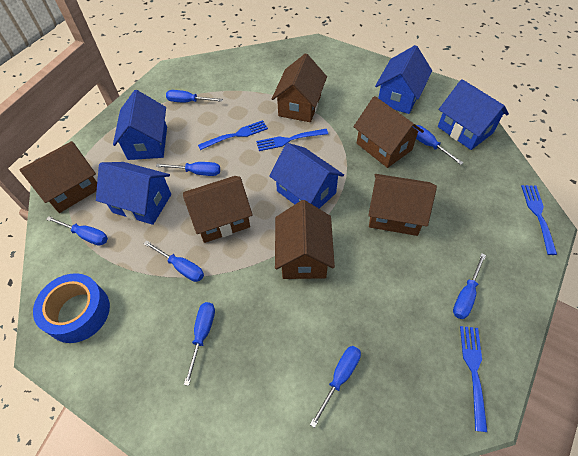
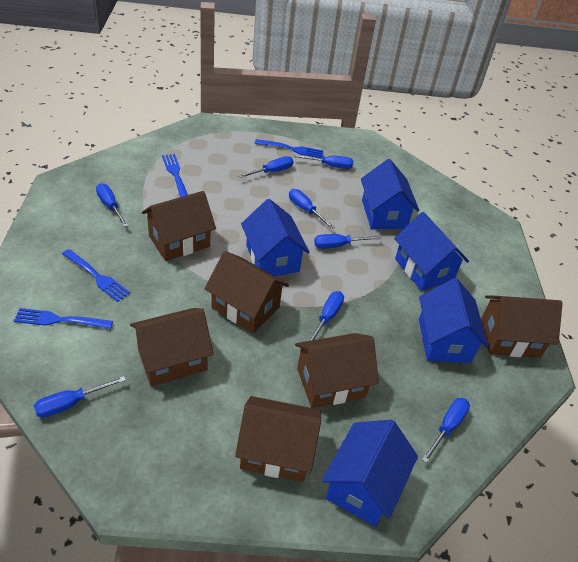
blue tape: 1 -> 0

